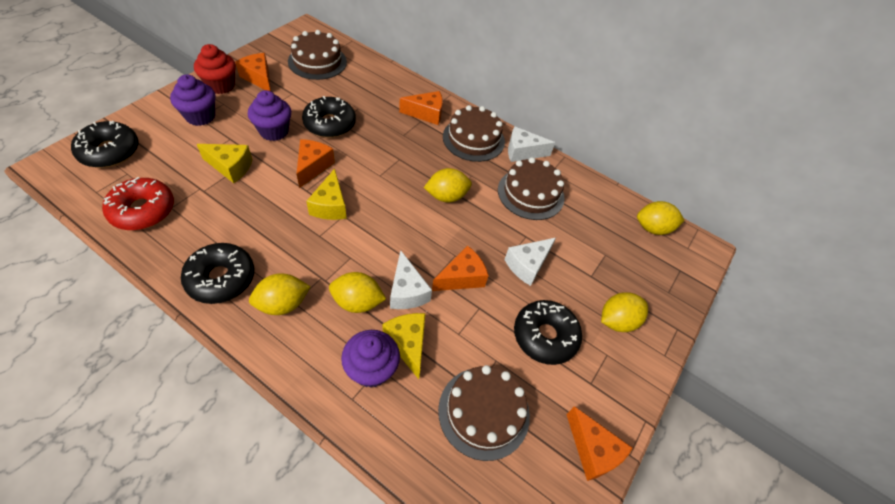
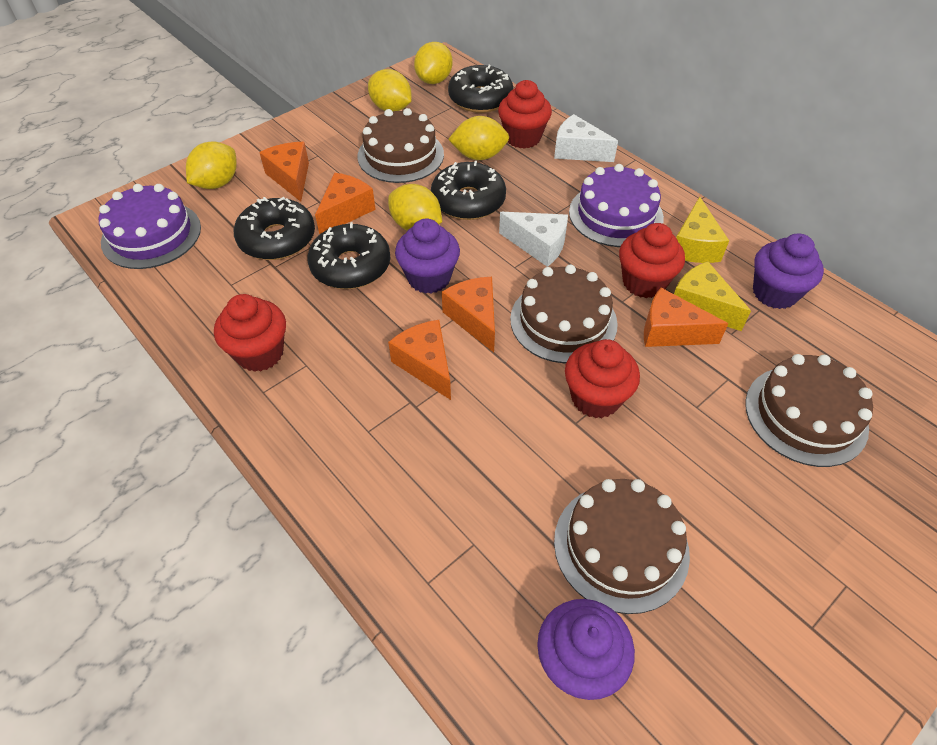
purple cake: 0 -> 2
red cupcake: 1 -> 4
red donut: 1 -> 0
white cheese: 3 -> 2
yellow cheese: 3 -> 2

